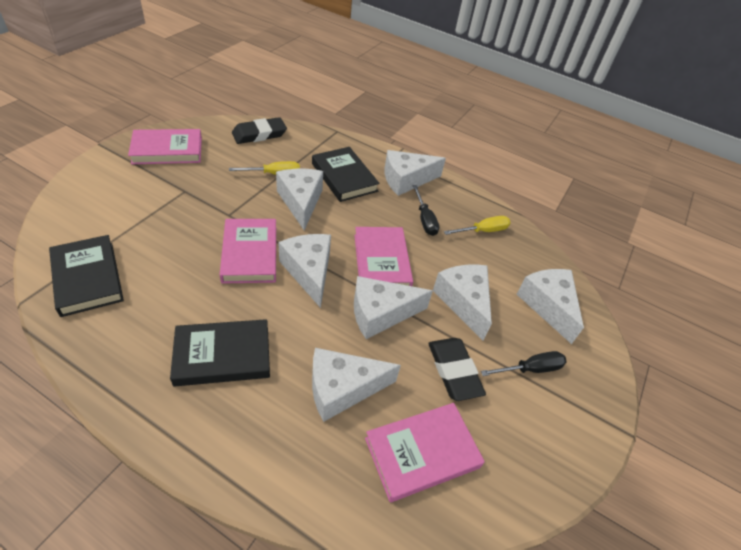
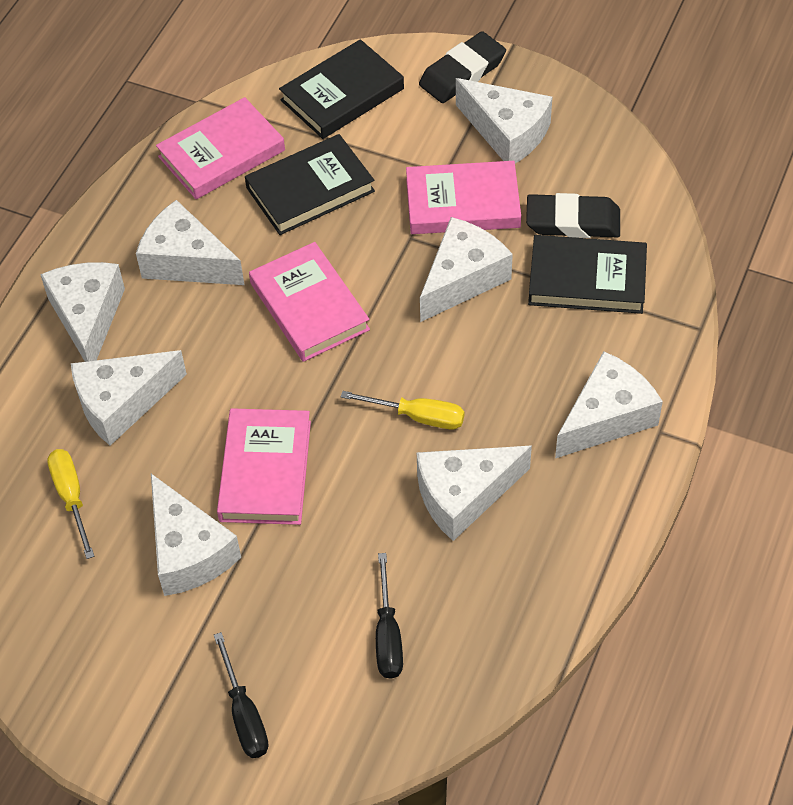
white cheese: 7 -> 8

